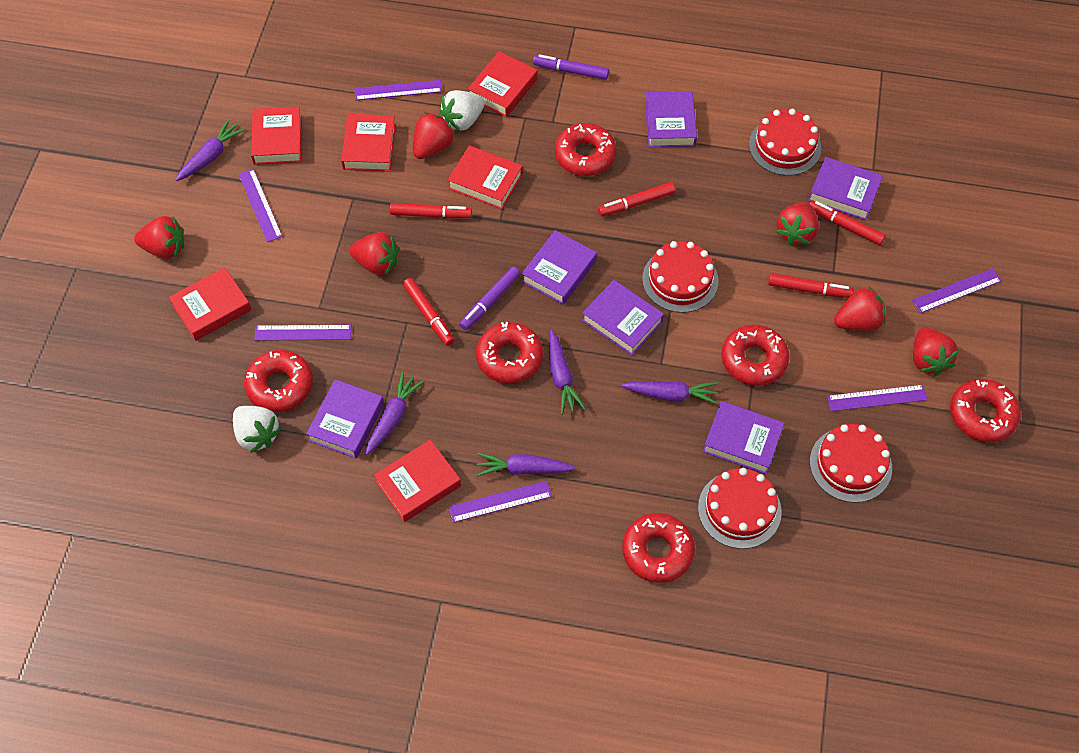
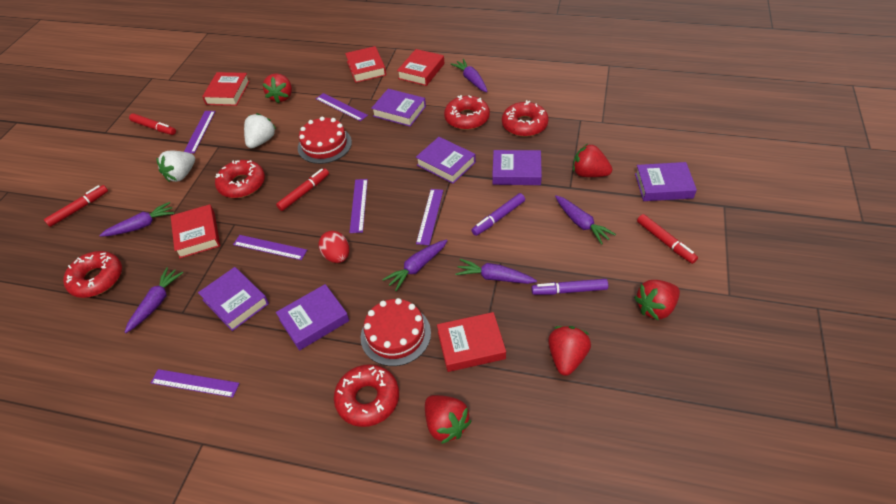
purple carrot: 5 -> 6
red book: 6 -> 5
red cake: 4 -> 2
red donut: 6 -> 5
red egg: 0 -> 1
red marker: 5 -> 4
red strawberry: 6 -> 5

